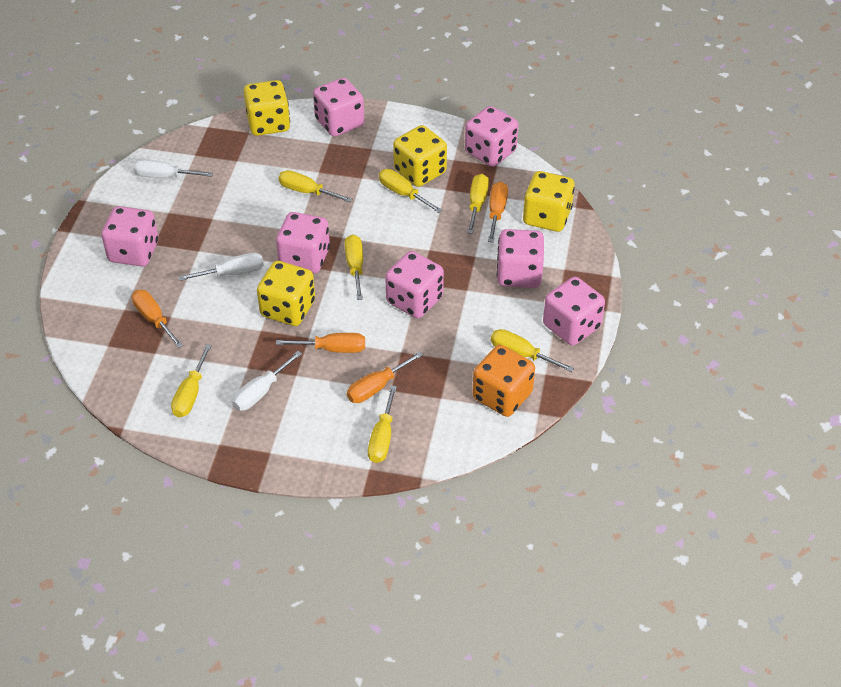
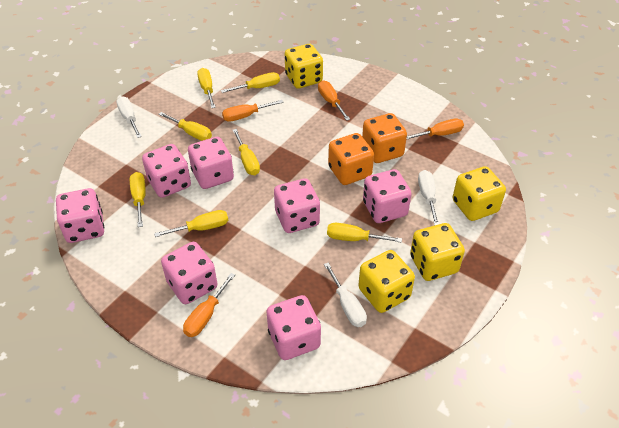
orange dice: 1 -> 2

